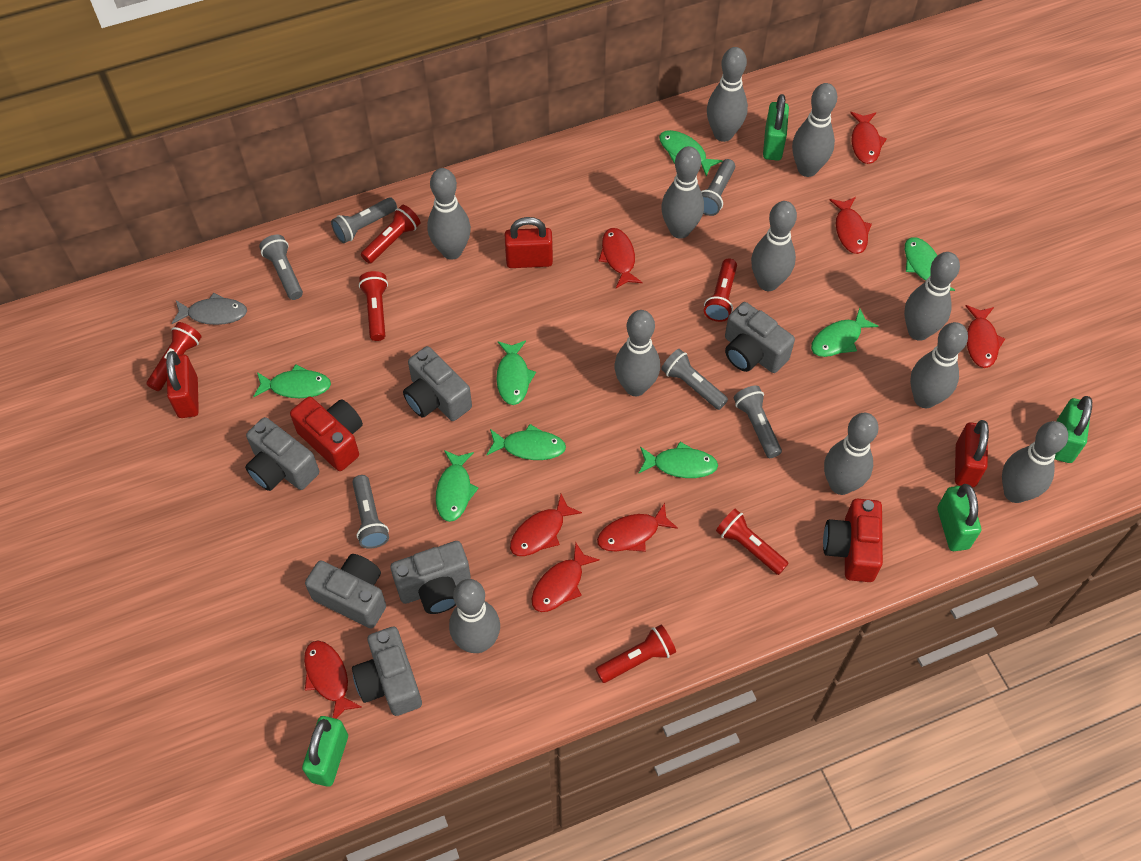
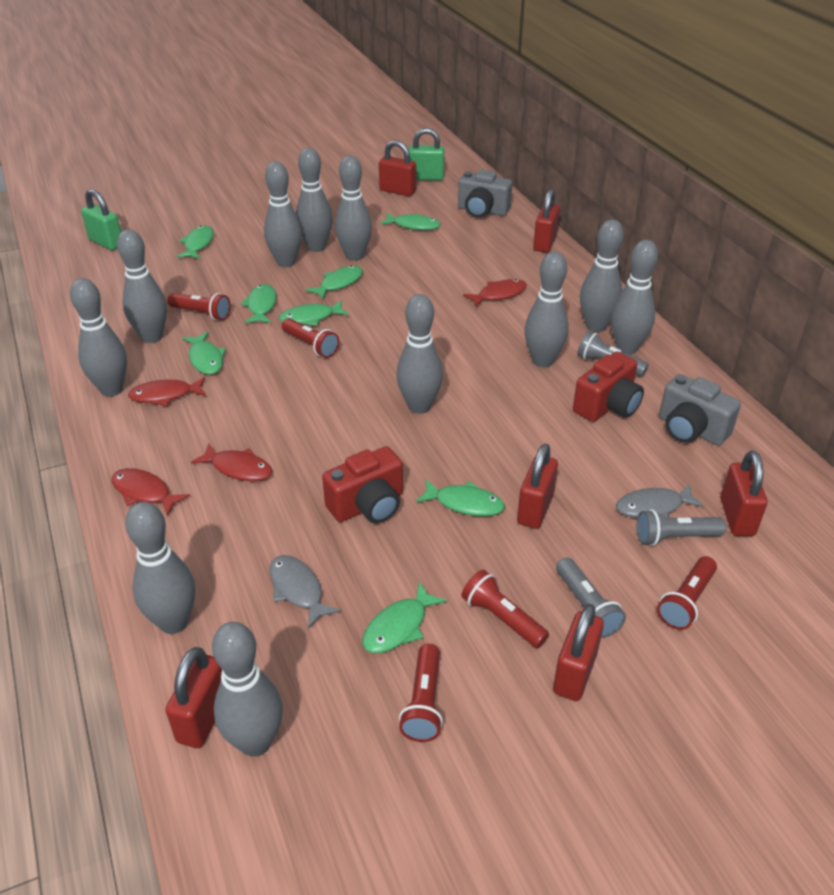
green padlock: 4 -> 2
grey camera: 6 -> 2
grey fish: 1 -> 2
grey flashlight: 6 -> 3
red fish: 8 -> 4
red flashlight: 6 -> 5
red padlock: 3 -> 6

